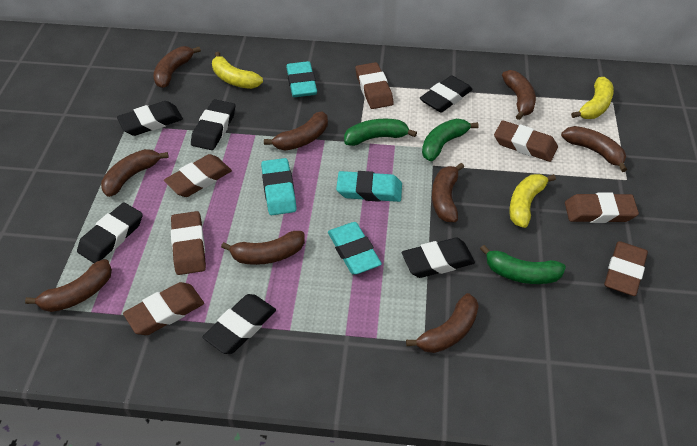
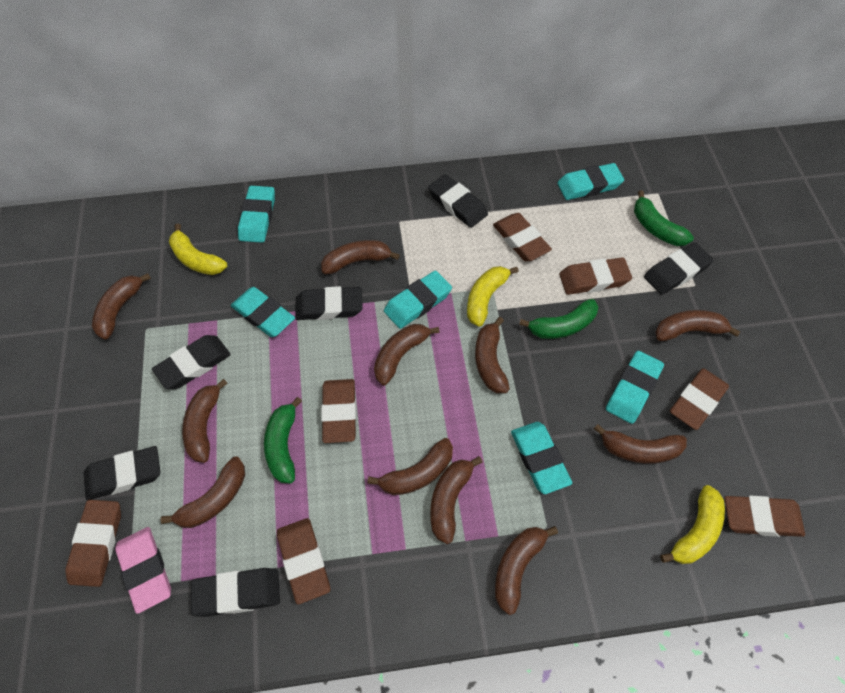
brown banana: 9 -> 11
pink eraser: 0 -> 1
turquoise eraser: 4 -> 6

